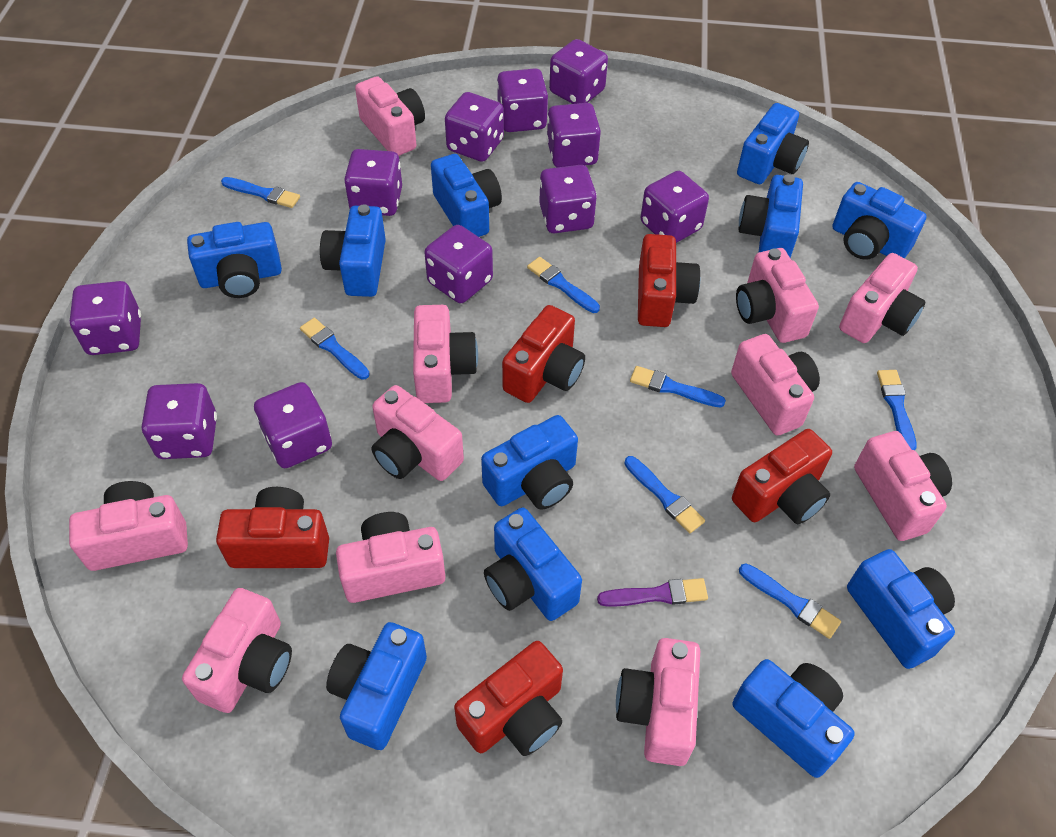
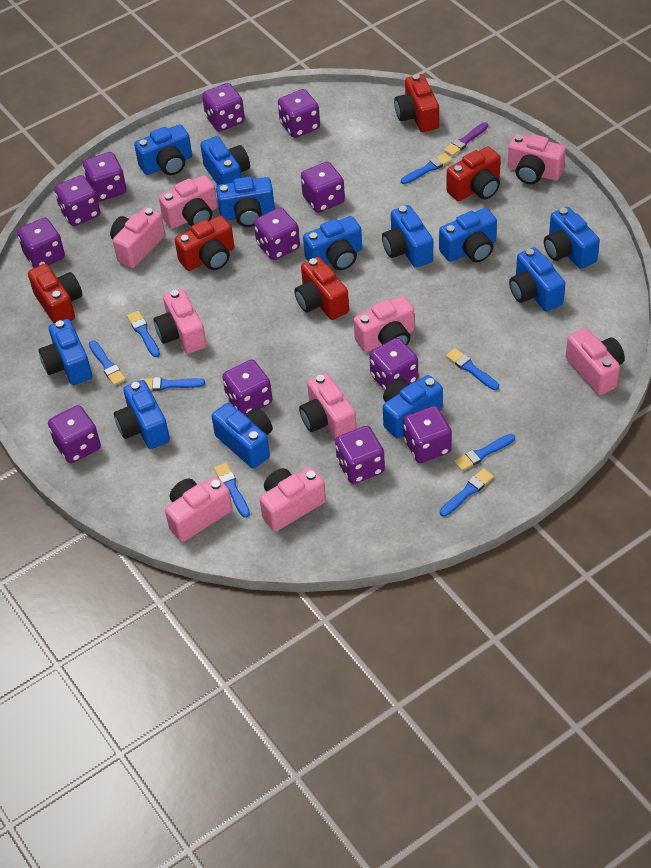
blue brush: 7 -> 8
blue camera: 11 -> 12
pink camera: 11 -> 9
purple dice: 11 -> 12

